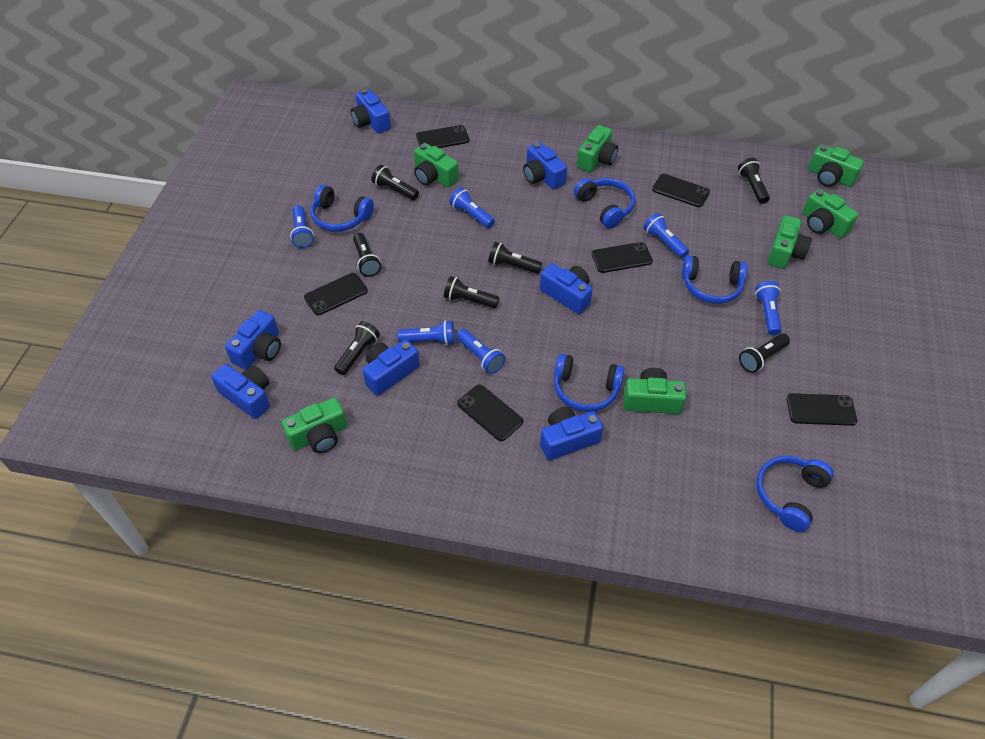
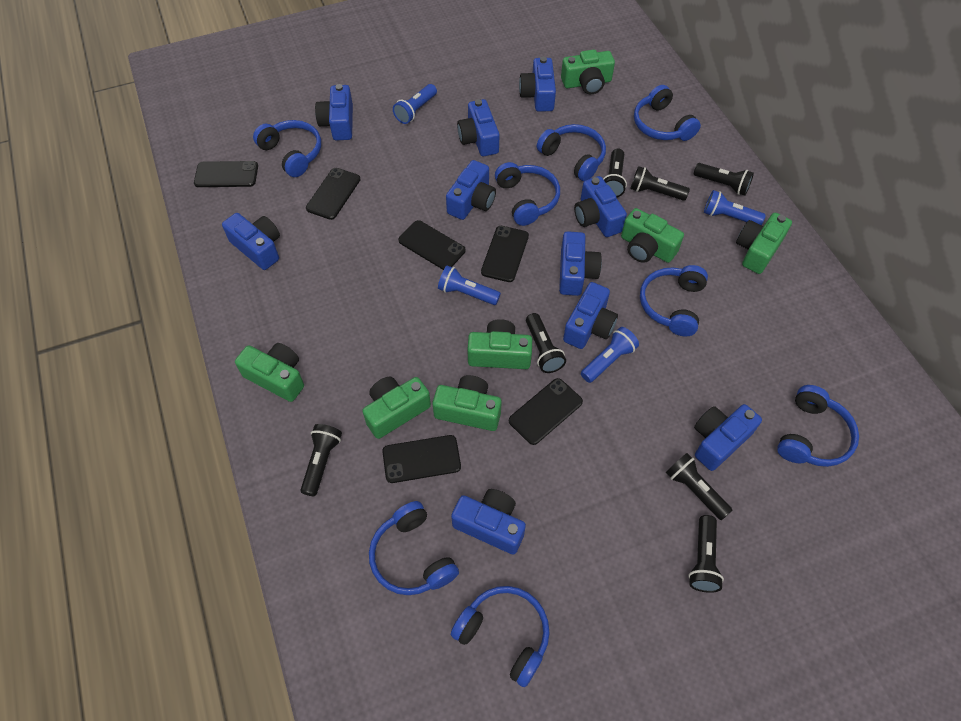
blue camera: 7 -> 10
blue flashlight: 6 -> 4
blue headphones: 5 -> 8

